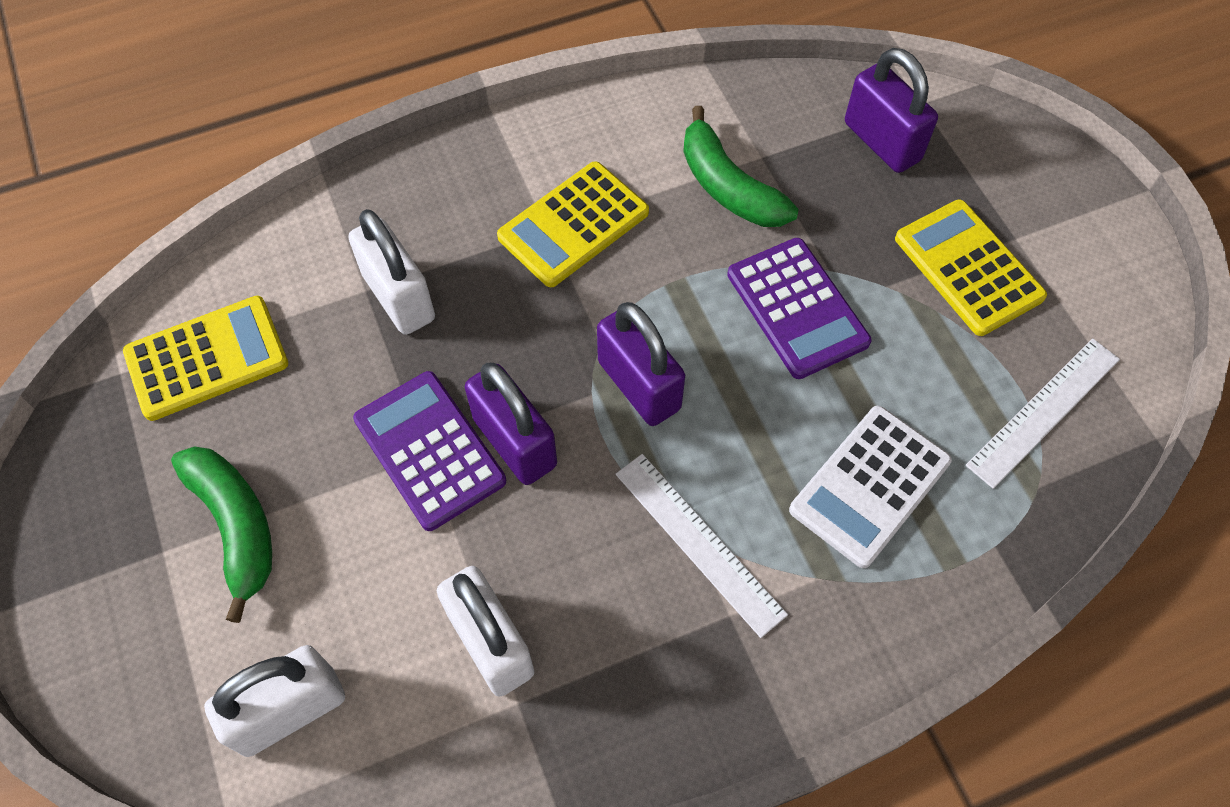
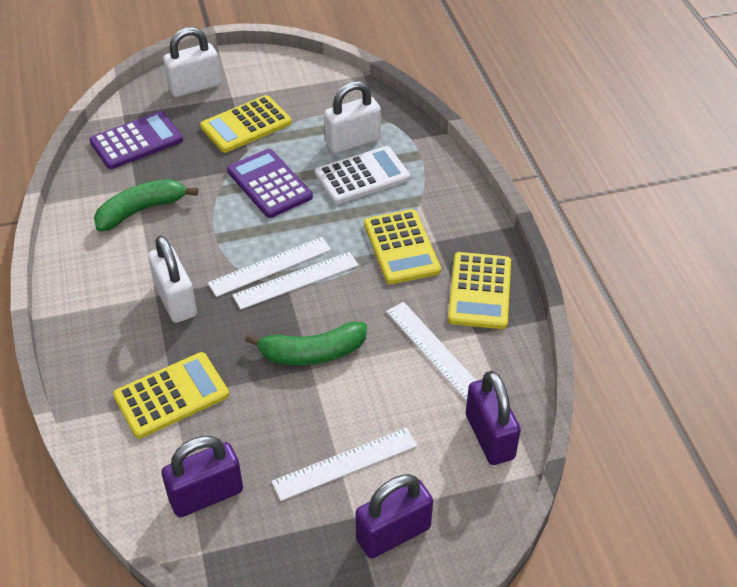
white ruler: 2 -> 4
yellow calculator: 3 -> 4

